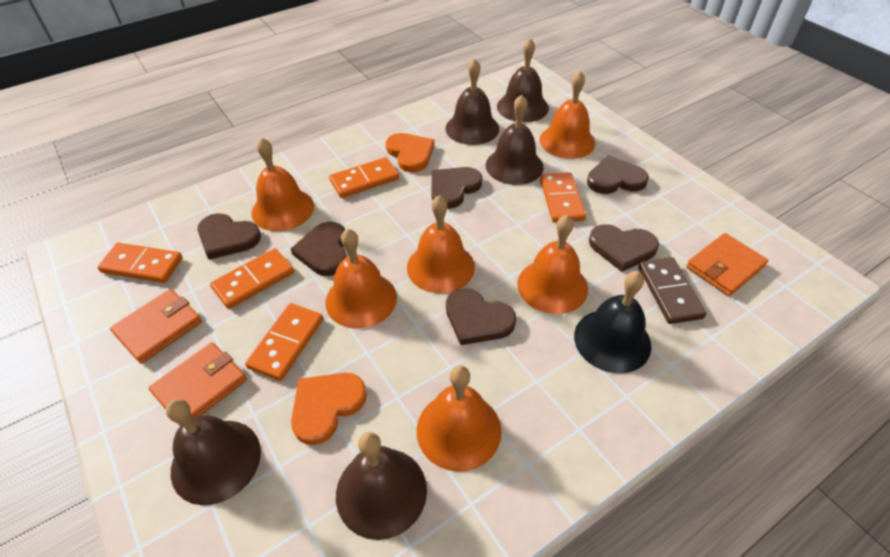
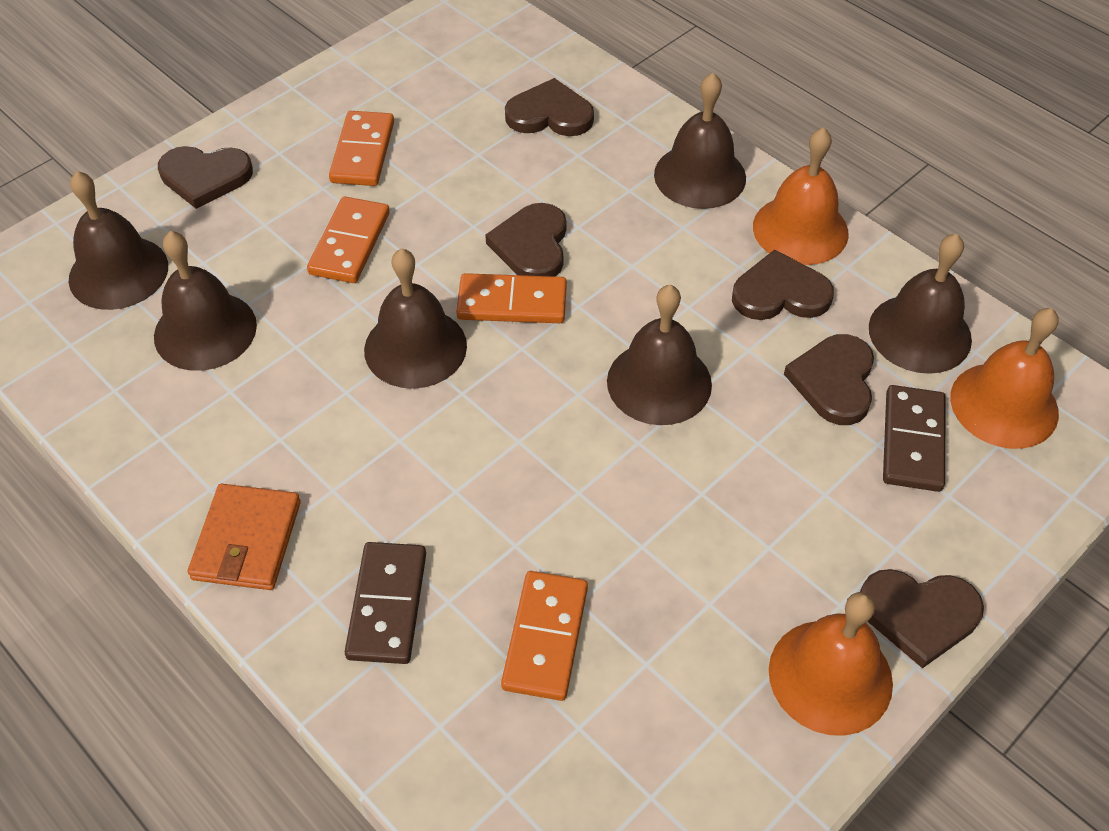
black bell: 1 -> 0
brown bell: 5 -> 6
brown domino: 1 -> 2
orange bell: 6 -> 3
orange domino: 5 -> 4
orange heart: 2 -> 0
orange wallet: 3 -> 1

